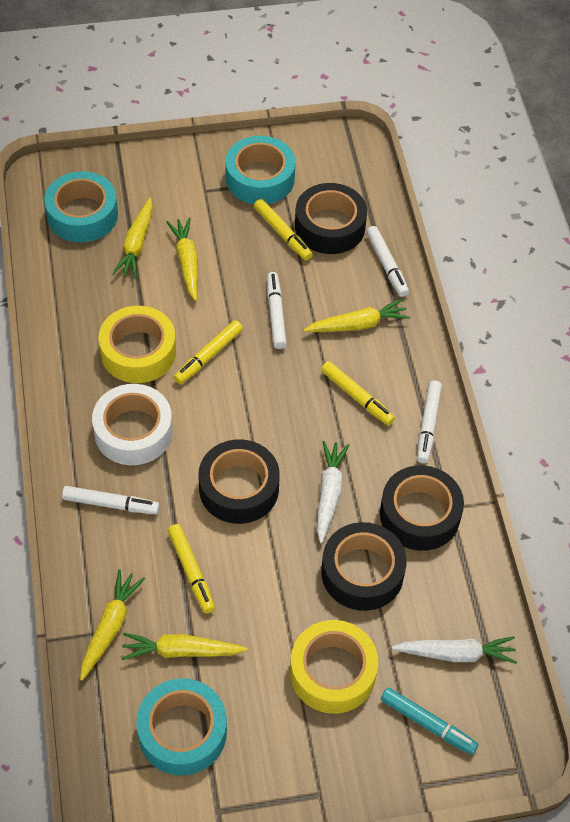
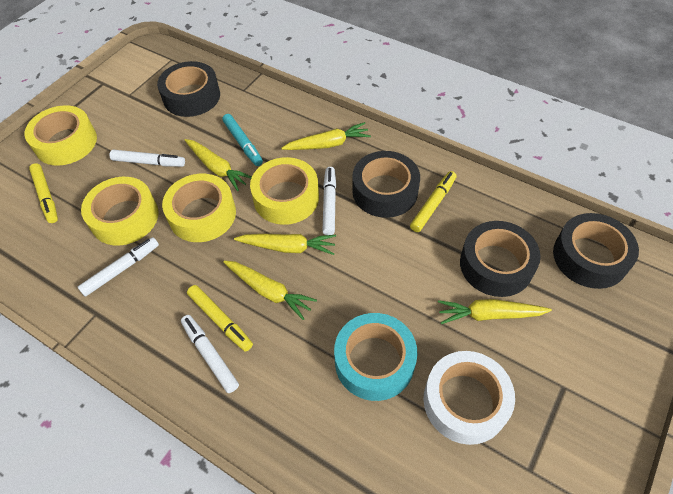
turquoise tape: 3 -> 1
white carrot: 2 -> 0
yellow marker: 4 -> 3
yellow tape: 2 -> 4

